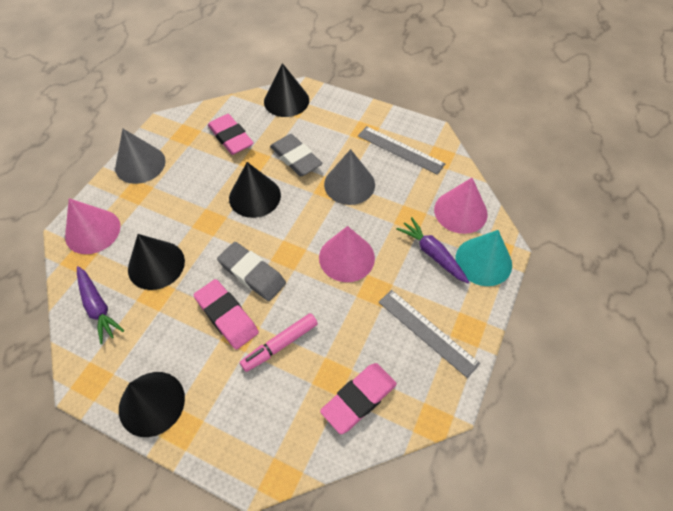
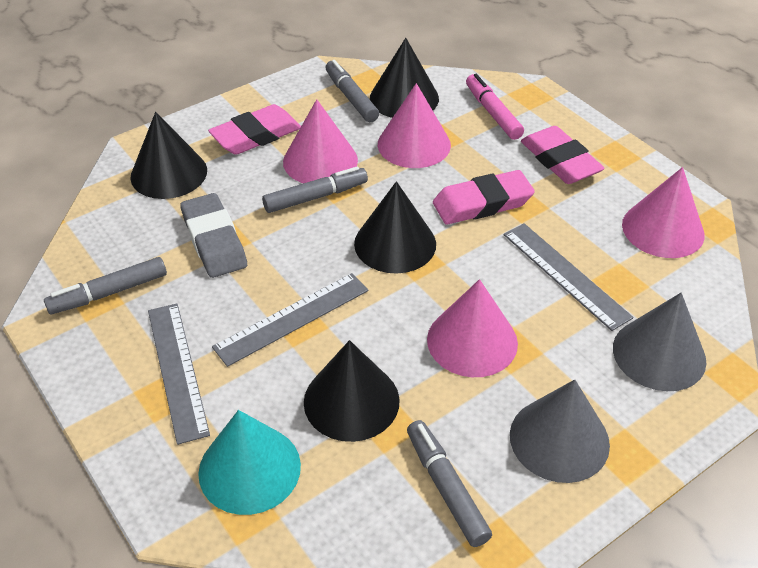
grey eraser: 2 -> 1
grey marker: 0 -> 4
grey ruler: 2 -> 3
pink cone: 3 -> 4
purple carrot: 2 -> 0

